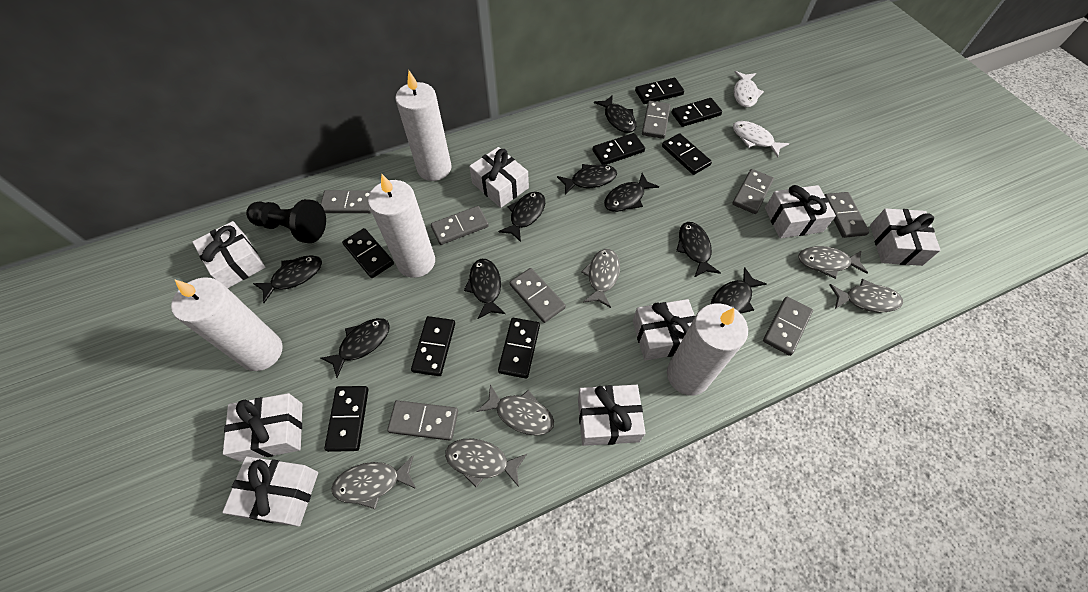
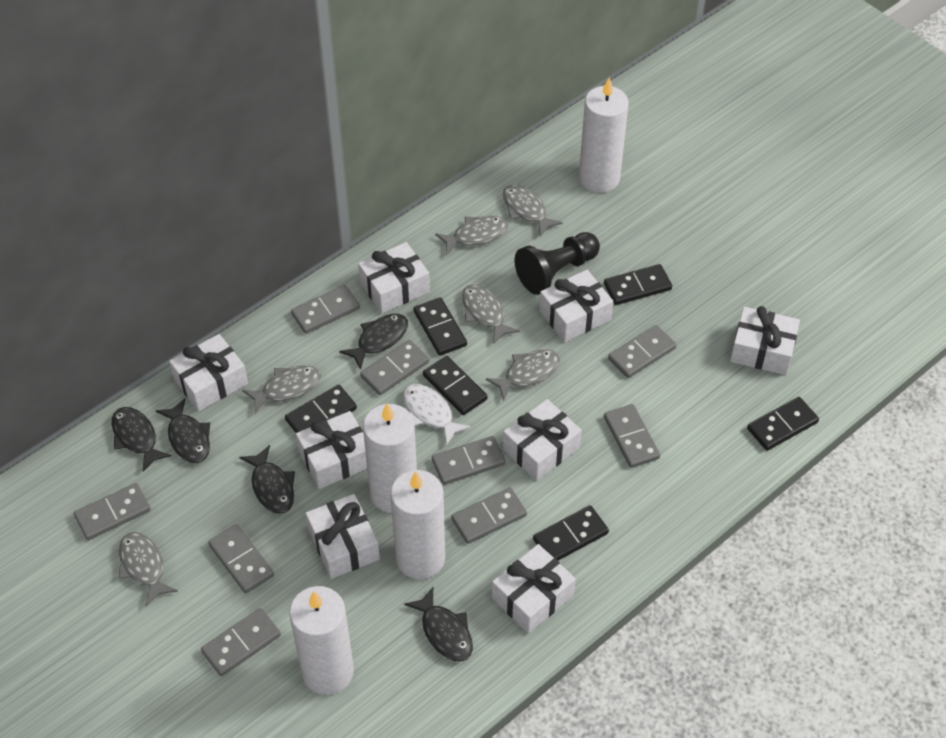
black domino: 8 -> 6
black fish: 9 -> 5
grey domino: 8 -> 9
white fish: 2 -> 1

